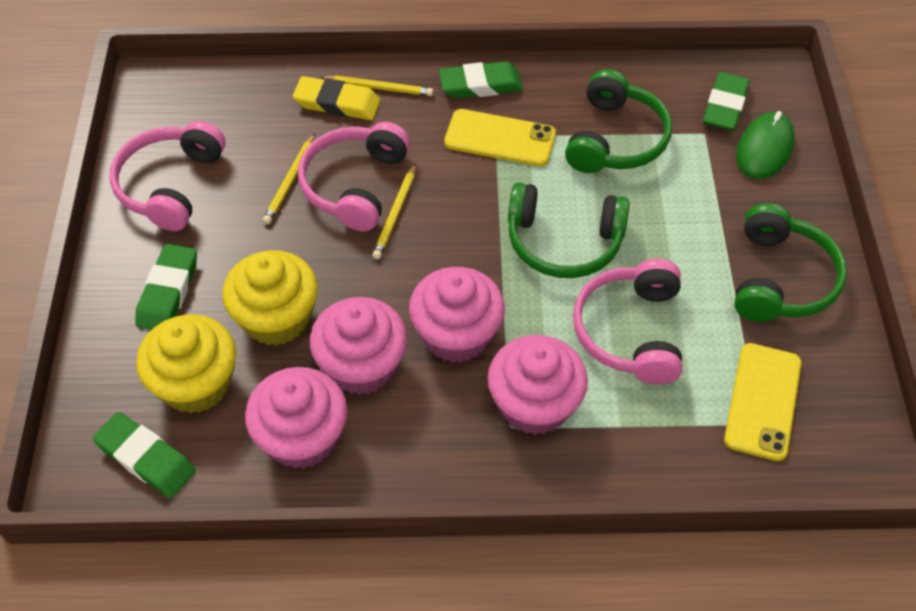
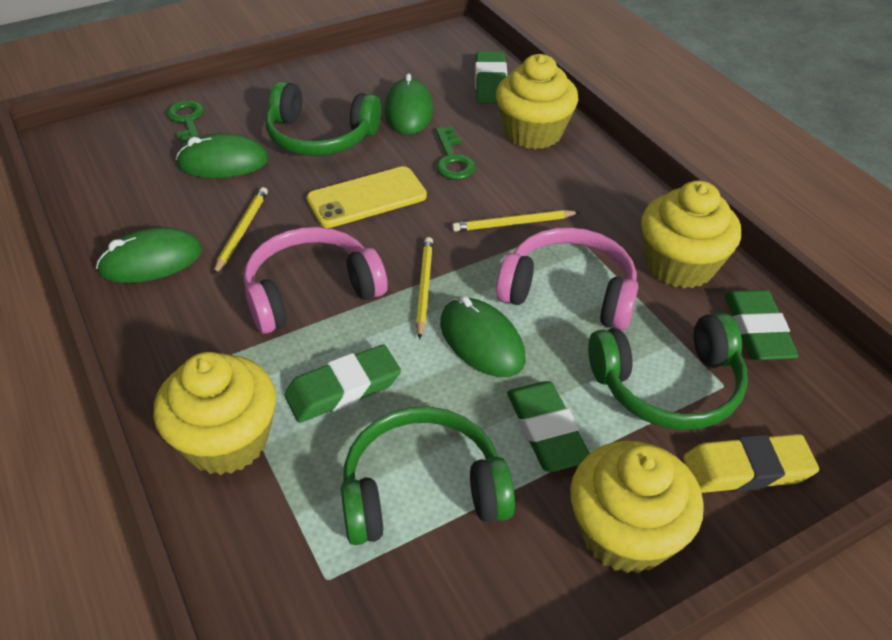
green key: 0 -> 2
green mouse: 1 -> 4
pink cupcake: 4 -> 0
pink headphones: 3 -> 2
yellow cupcake: 2 -> 4
yellow phone: 2 -> 1

